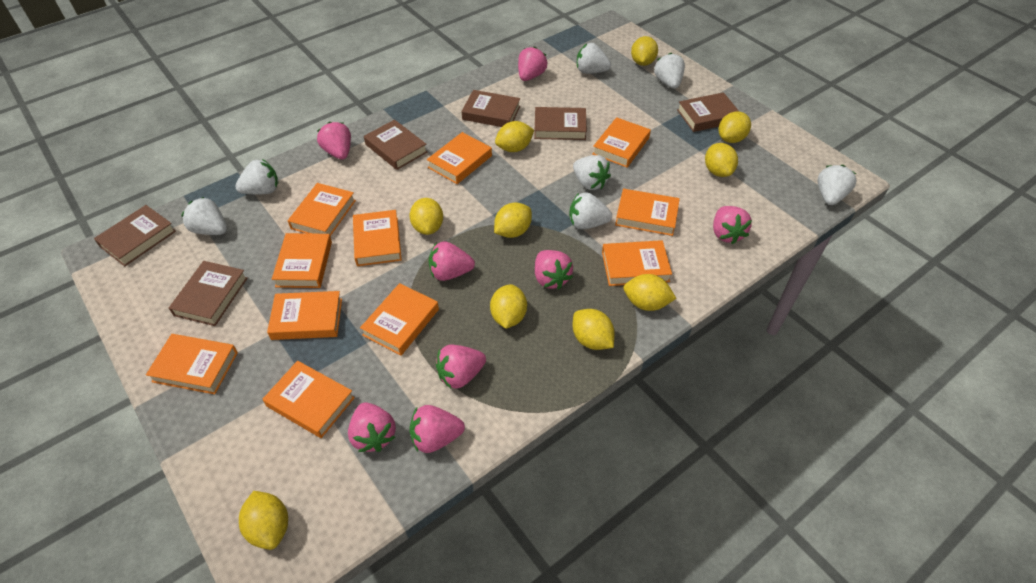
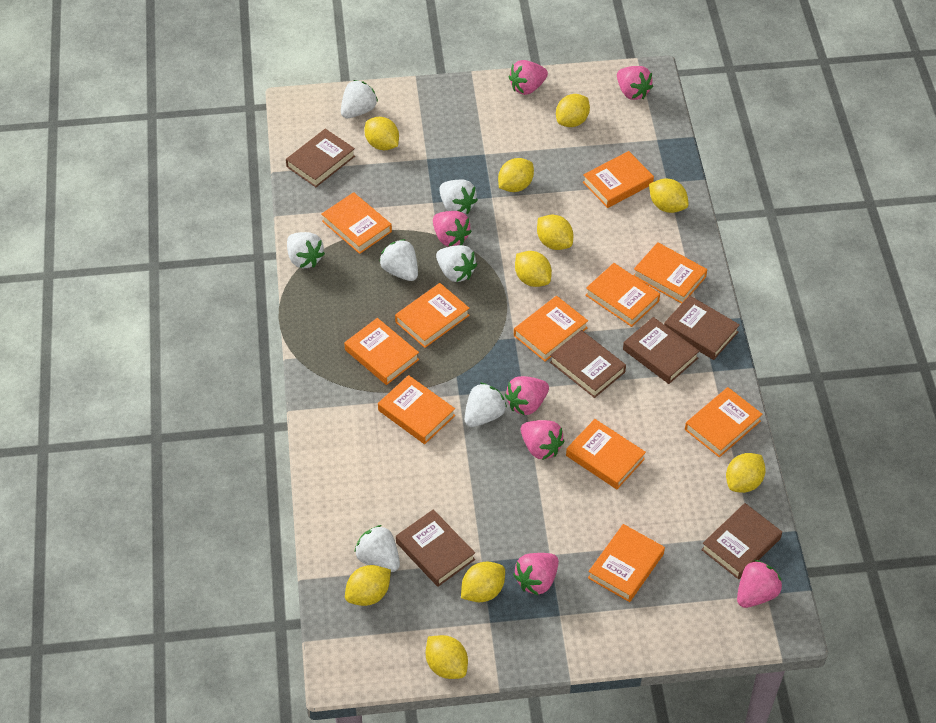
pink strawberry: 8 -> 7

